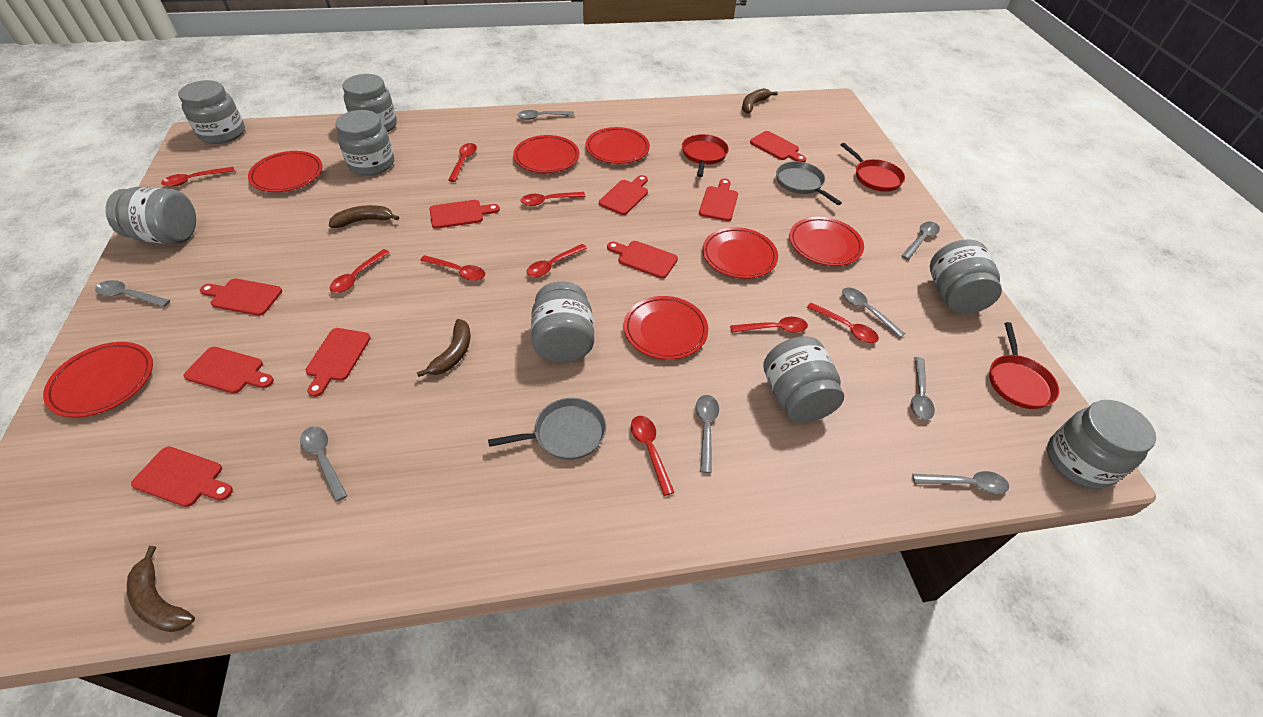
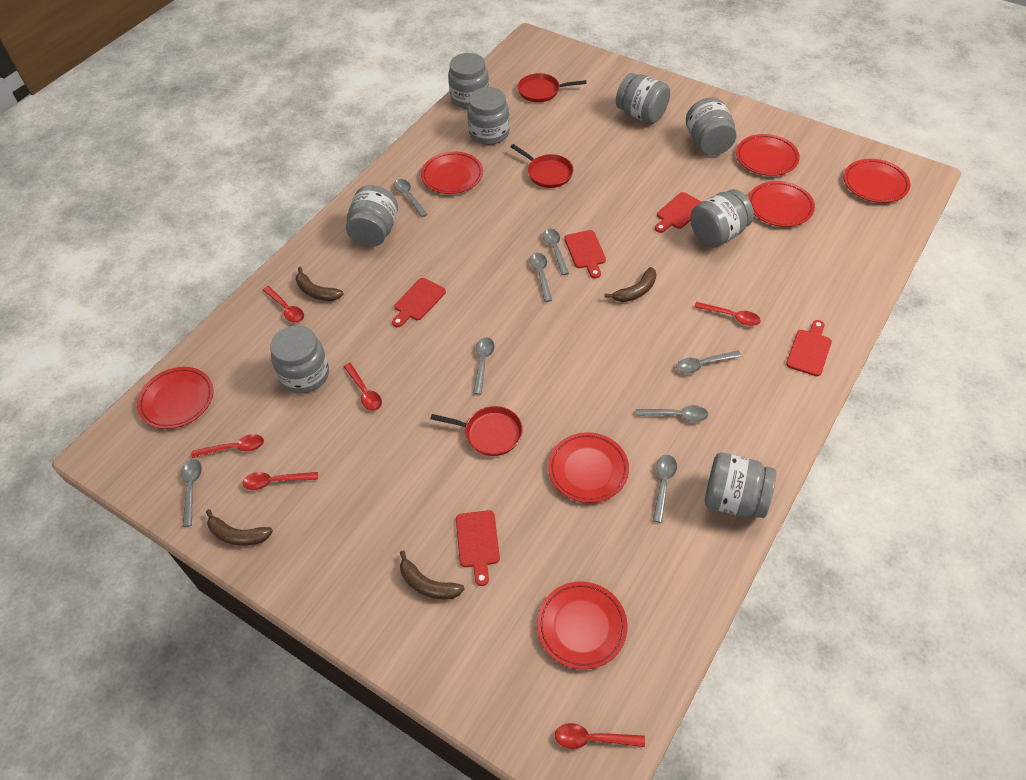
grey pan: 2 -> 0
red cutting board: 9 -> 5
red spoon: 9 -> 6

